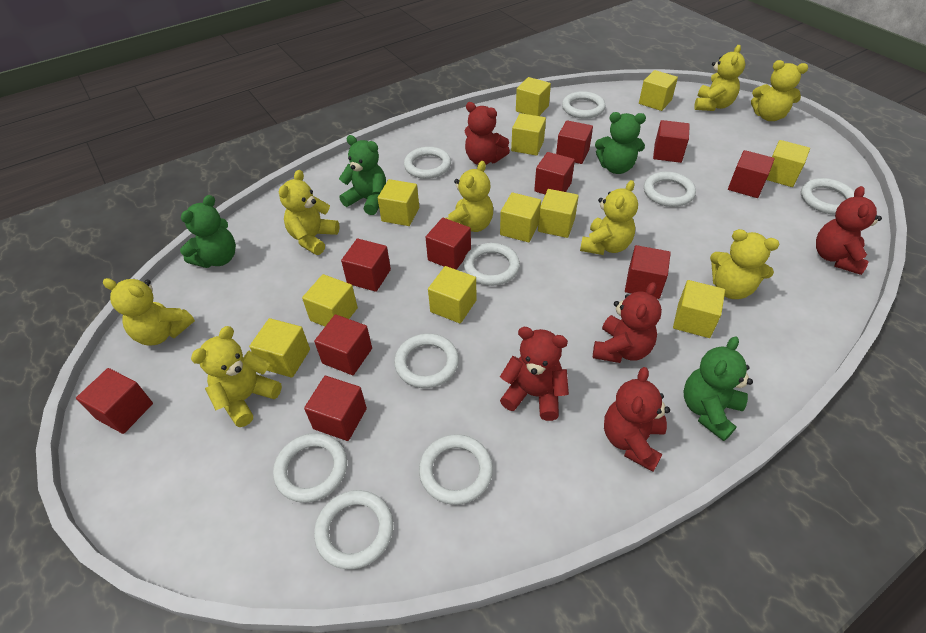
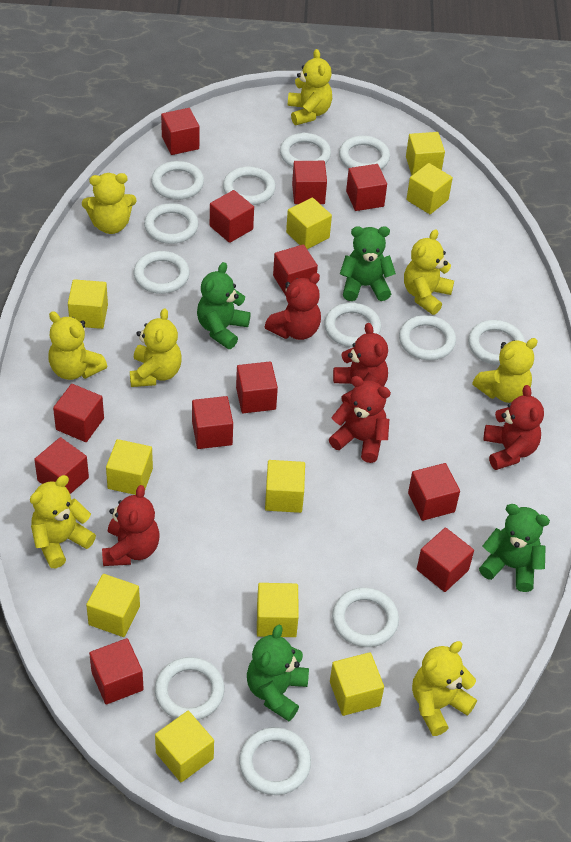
red cube: 10 -> 12
white ring: 9 -> 12
yellow cube: 11 -> 10

